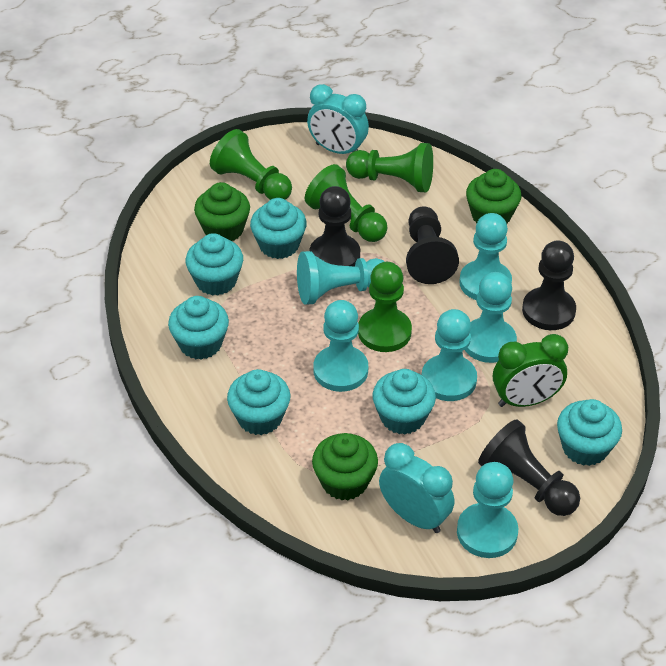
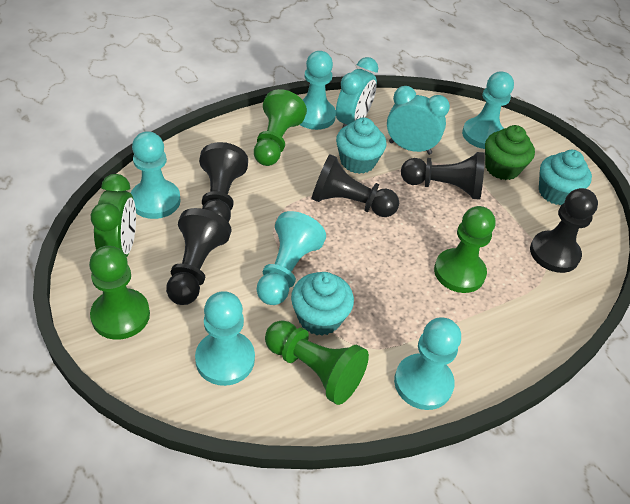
black pawn: 4 -> 5
green cupcake: 3 -> 1
turquoise cupcake: 6 -> 3

